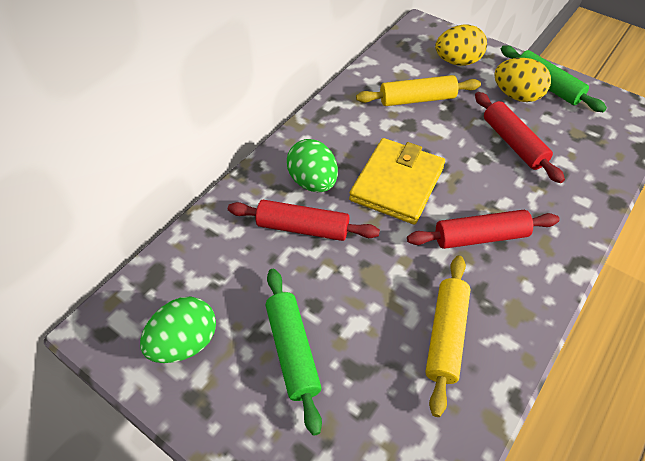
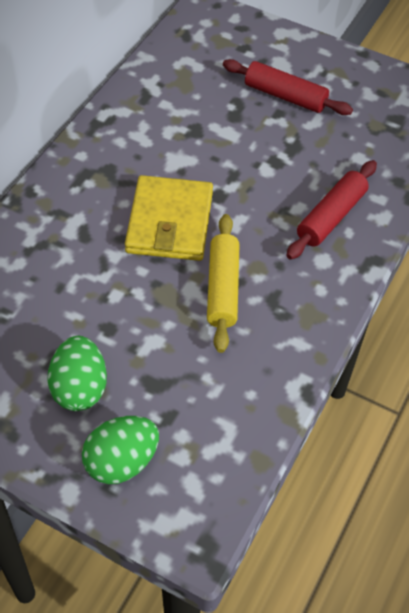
green rolling pin: 2 -> 0
red rolling pin: 3 -> 2
yellow egg: 2 -> 0
yellow rolling pin: 2 -> 1

